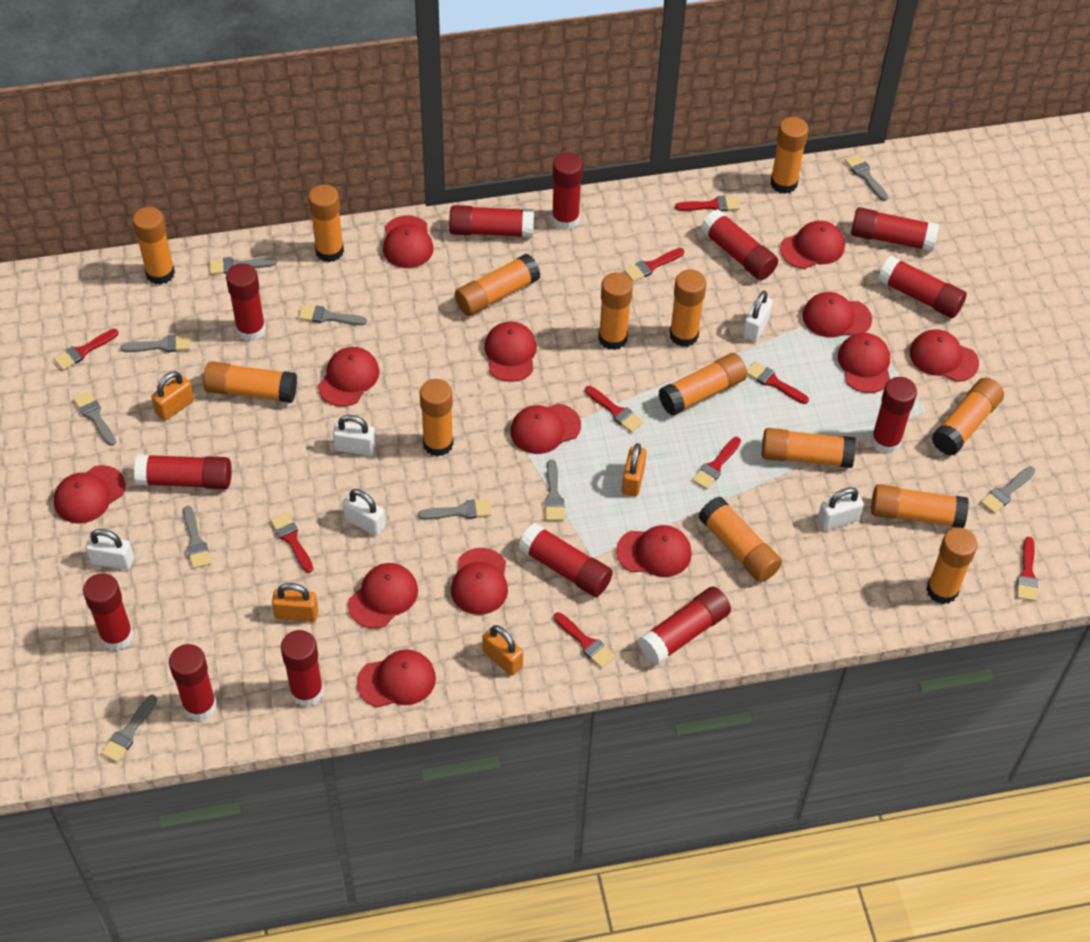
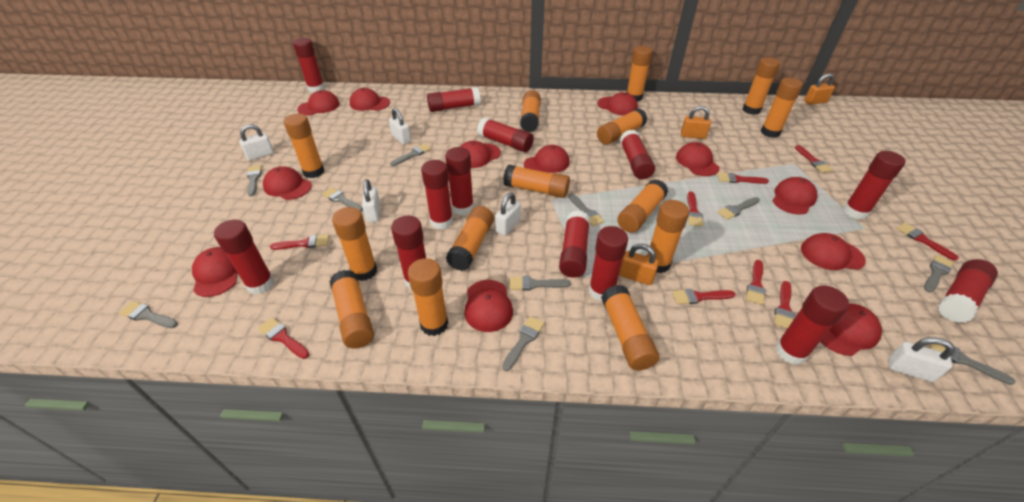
orange padlock: 4 -> 3
red cap: 13 -> 12

